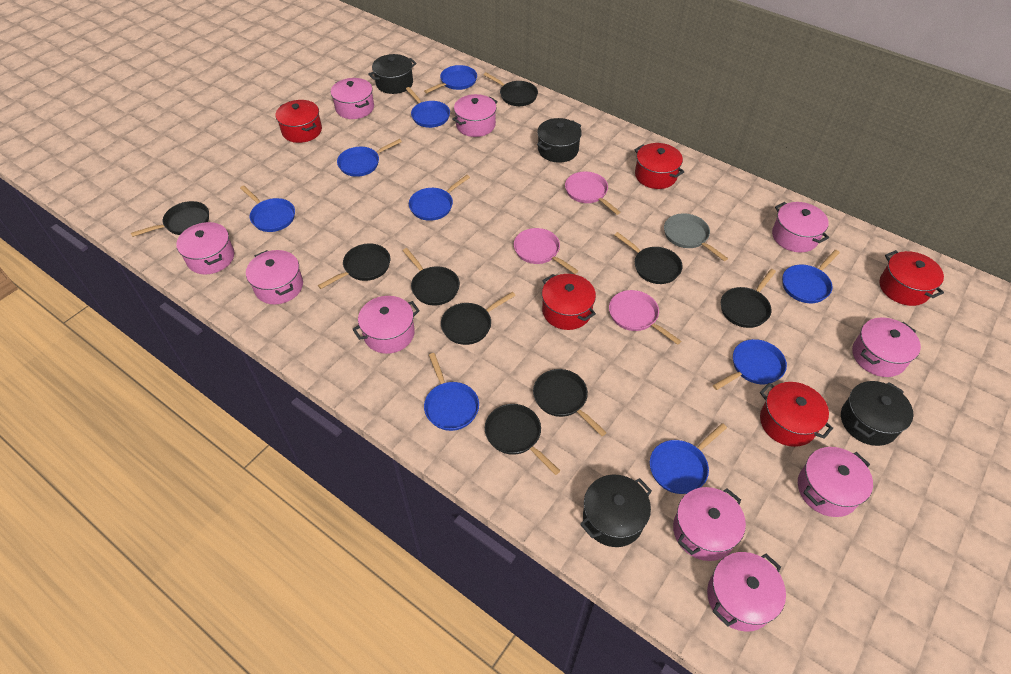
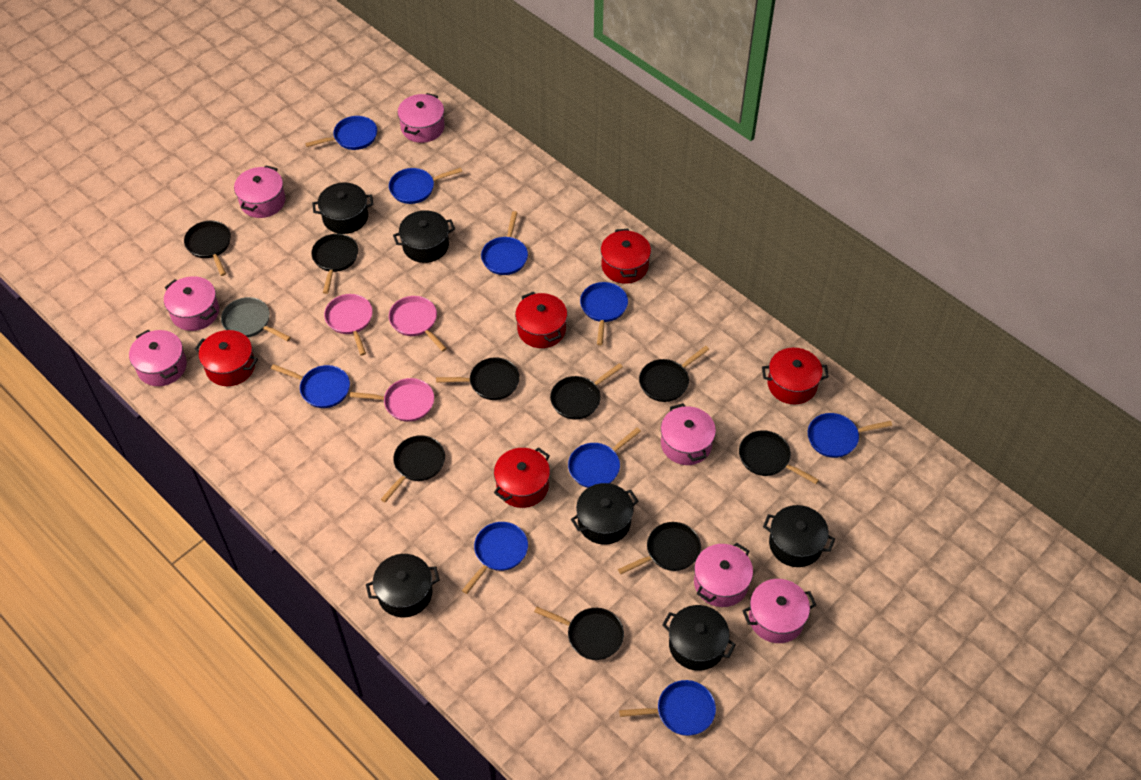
black pot: 4 -> 6
pink pot: 10 -> 7

